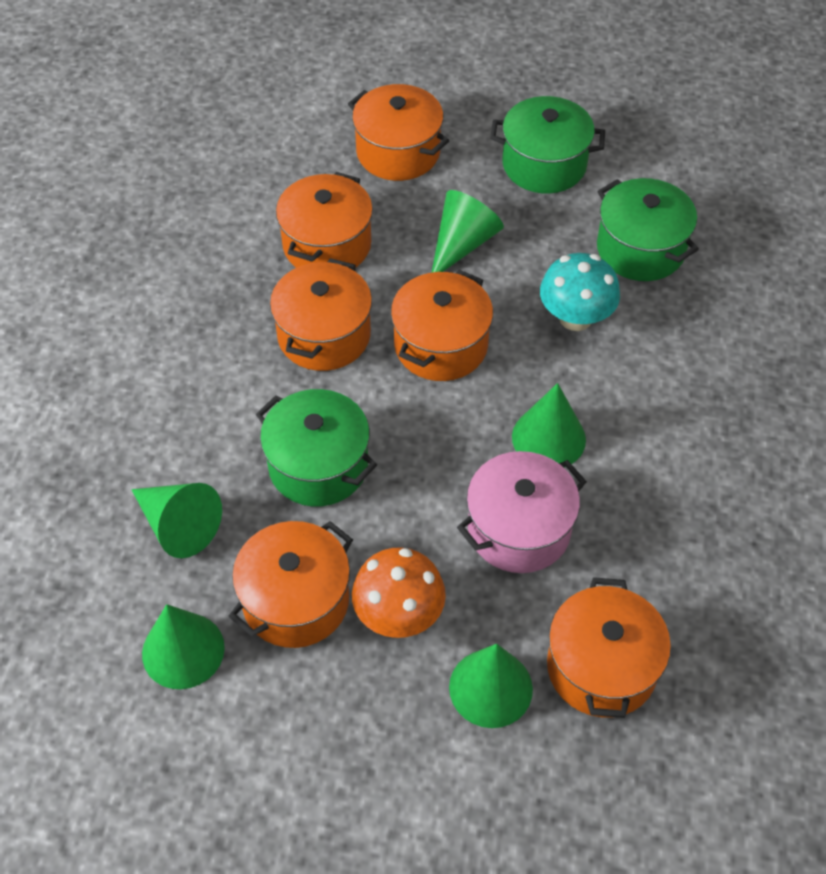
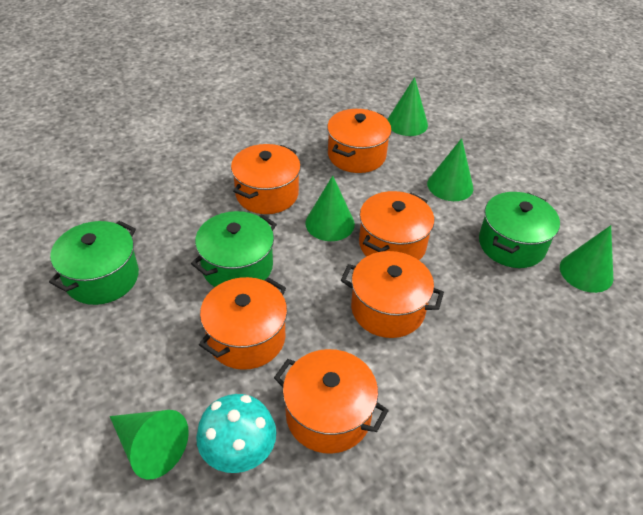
orange mushroom: 1 -> 0
pink pot: 1 -> 0

